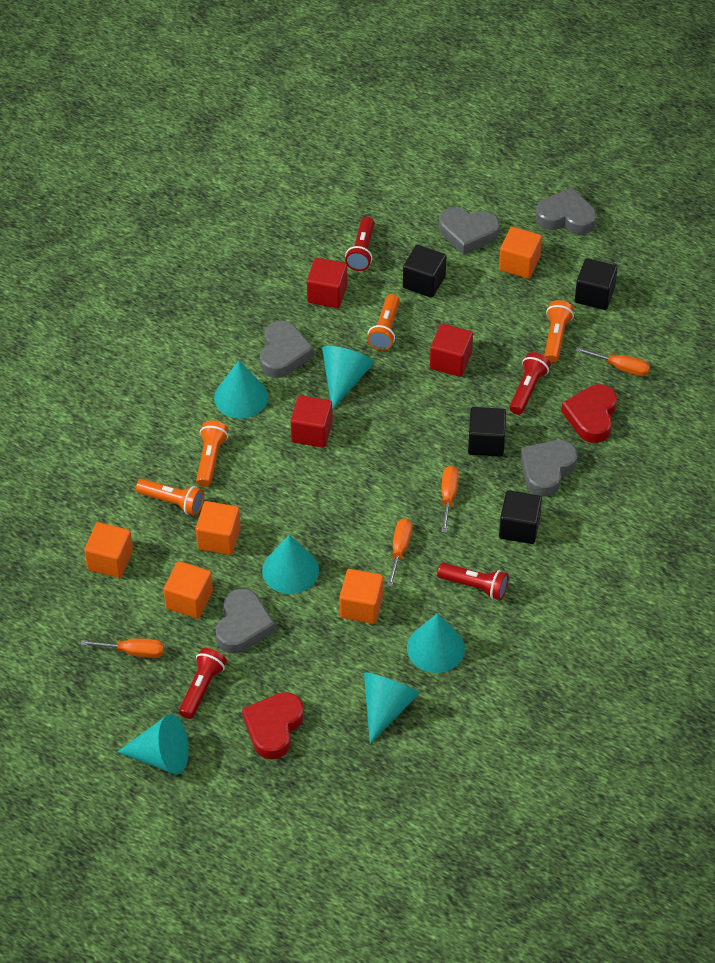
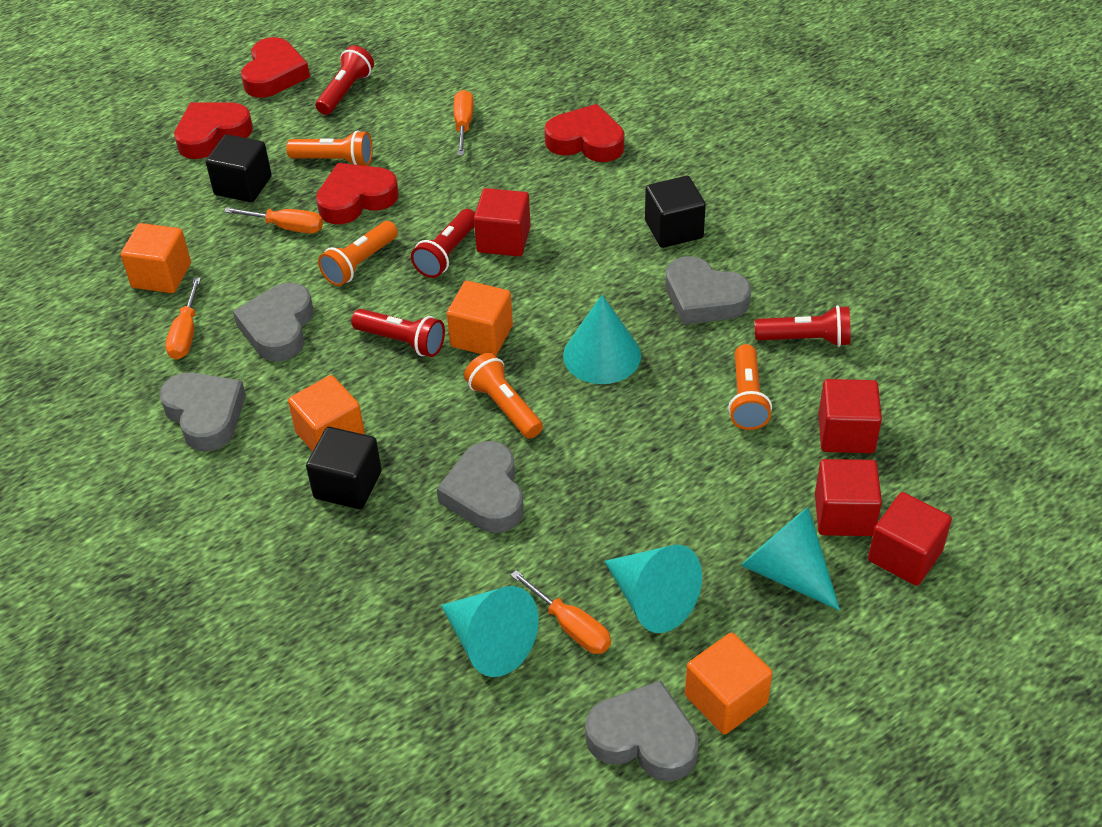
black cube: 4 -> 3
orange cube: 5 -> 4
red cube: 3 -> 4
red heart: 2 -> 4
turquoise cone: 6 -> 4

